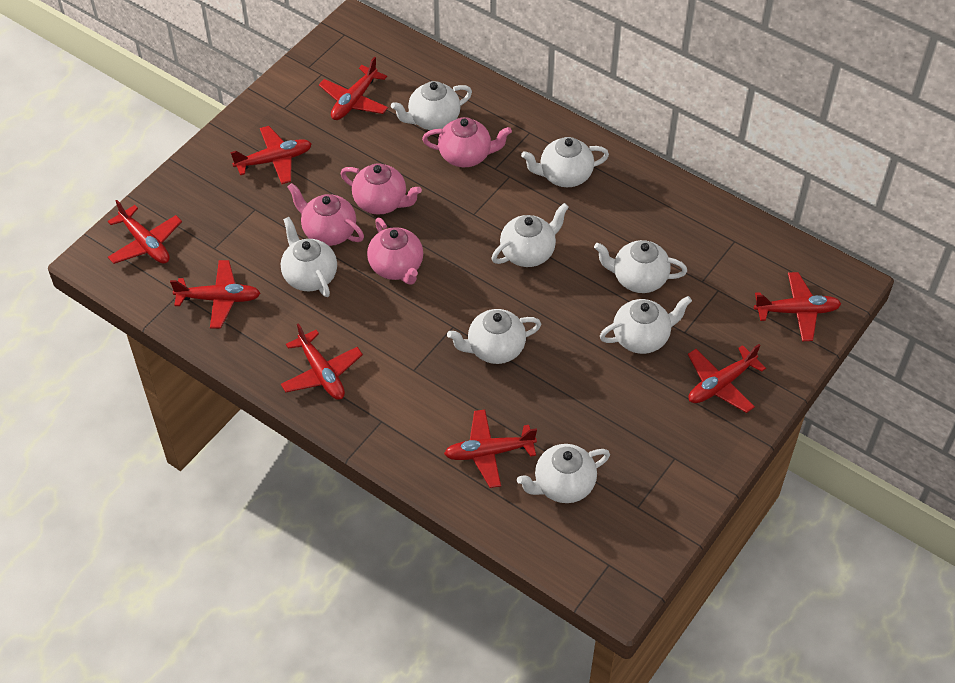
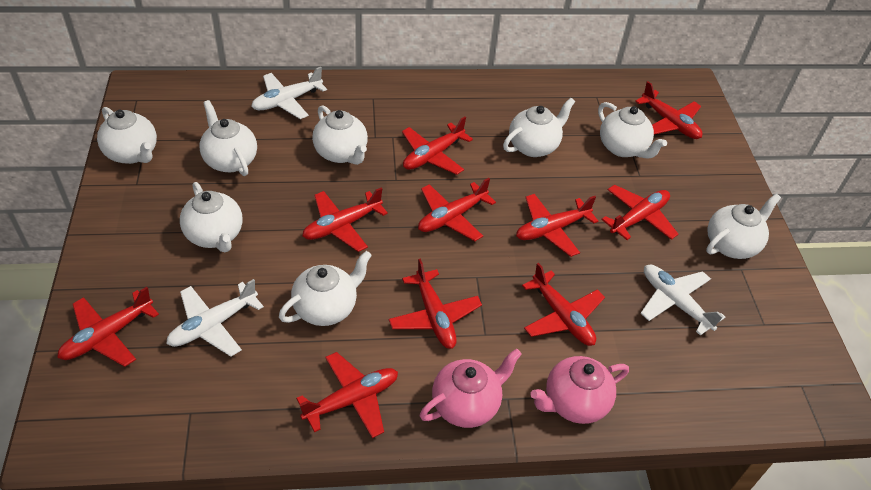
pink teapot: 4 -> 2
red plane: 8 -> 10
white plane: 0 -> 3

